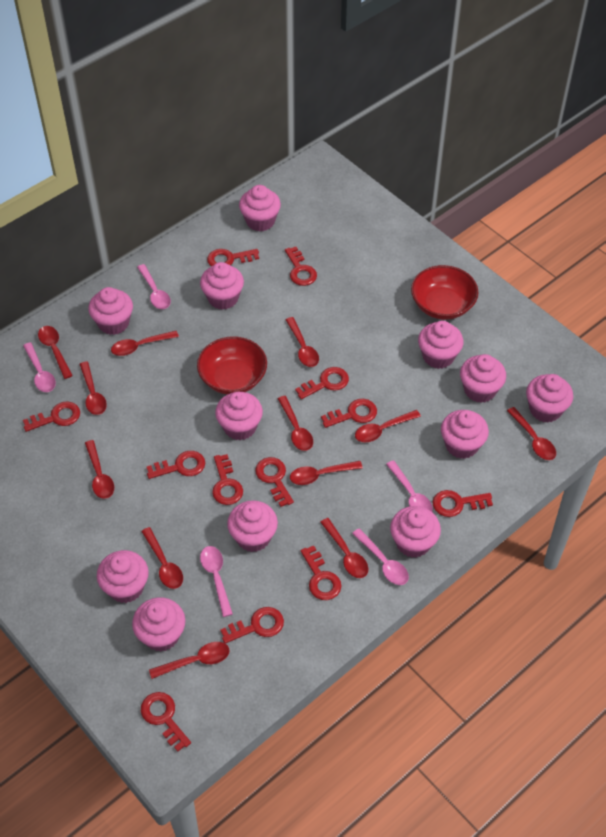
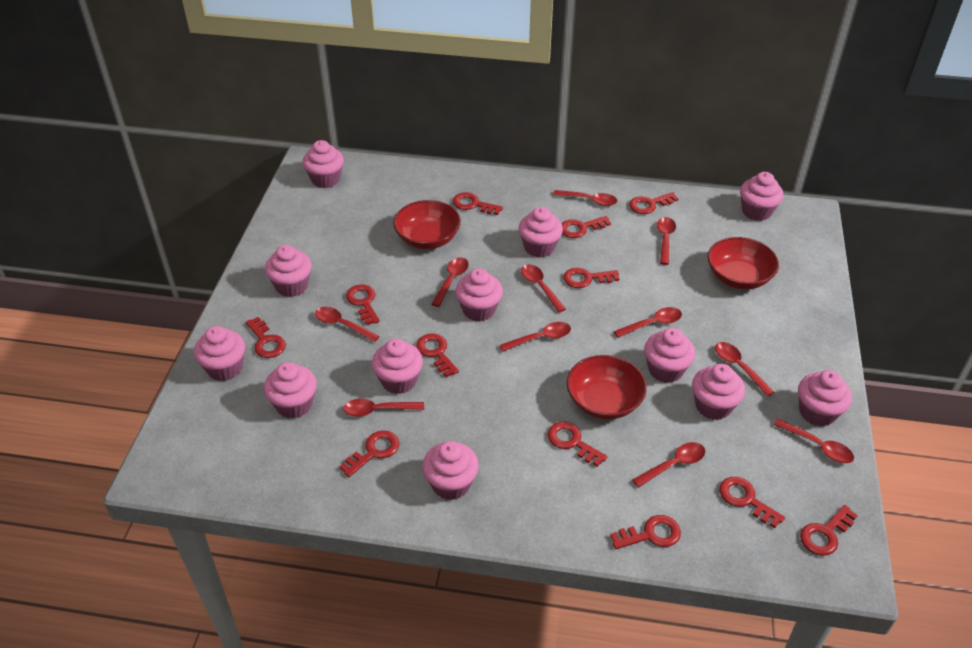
pink spoon: 5 -> 0
red bowl: 2 -> 3
red spoon: 12 -> 11

